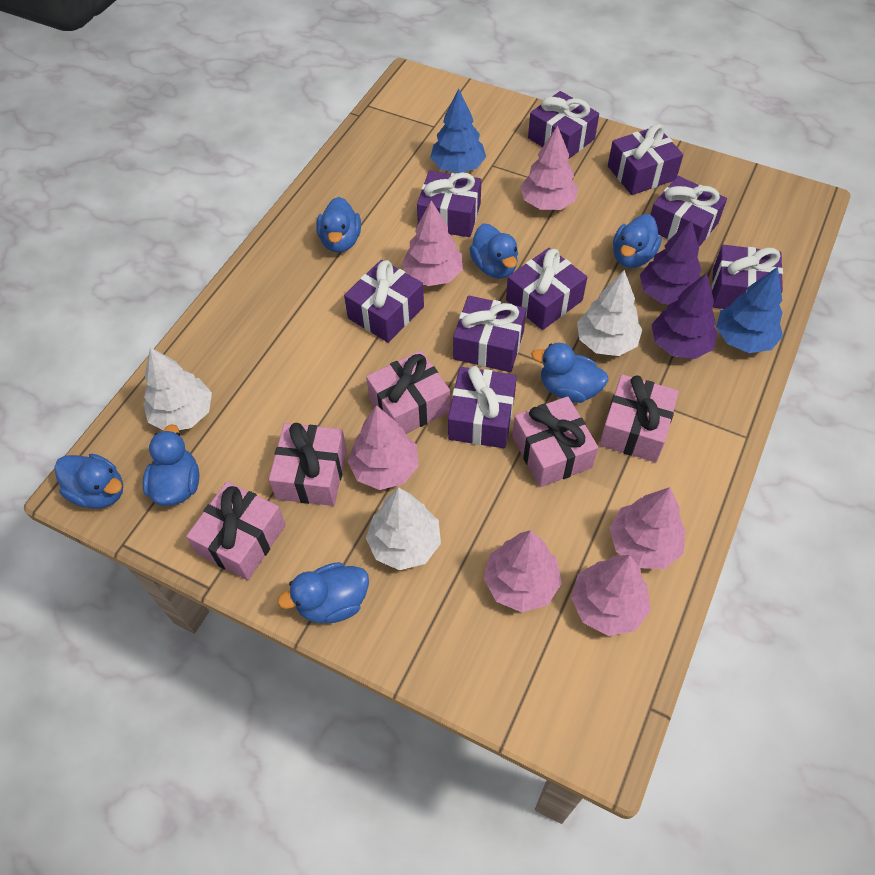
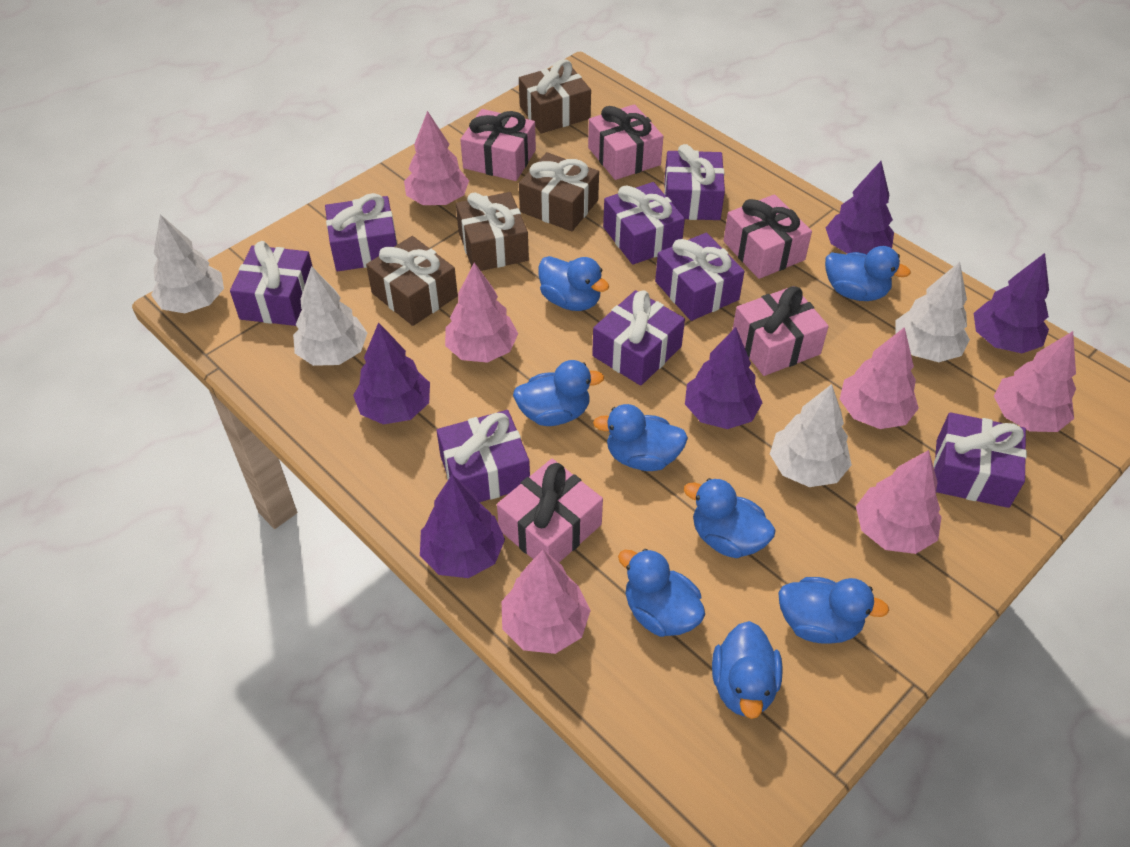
blue duck: 7 -> 8
blue tree: 2 -> 0
brown gift: 0 -> 4
purple gift: 9 -> 8
purple tree: 2 -> 5
white tree: 3 -> 4

